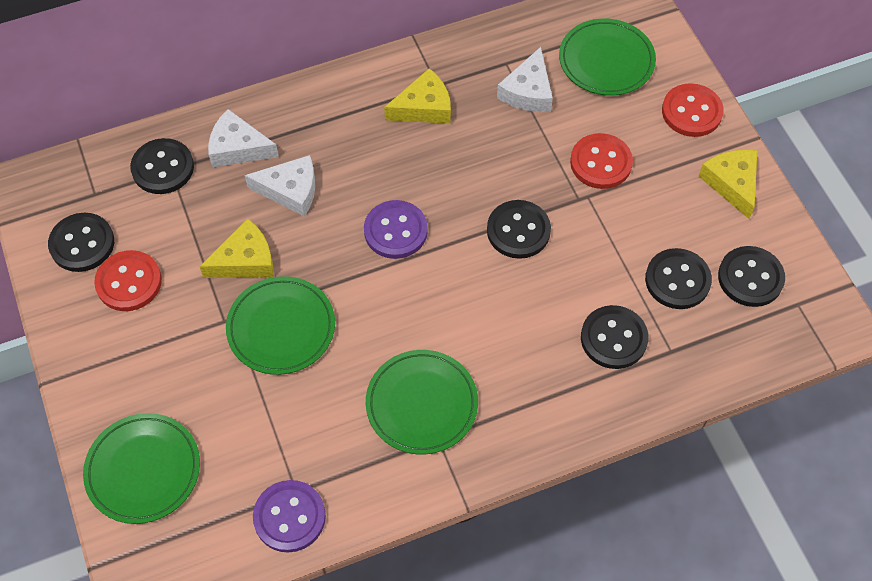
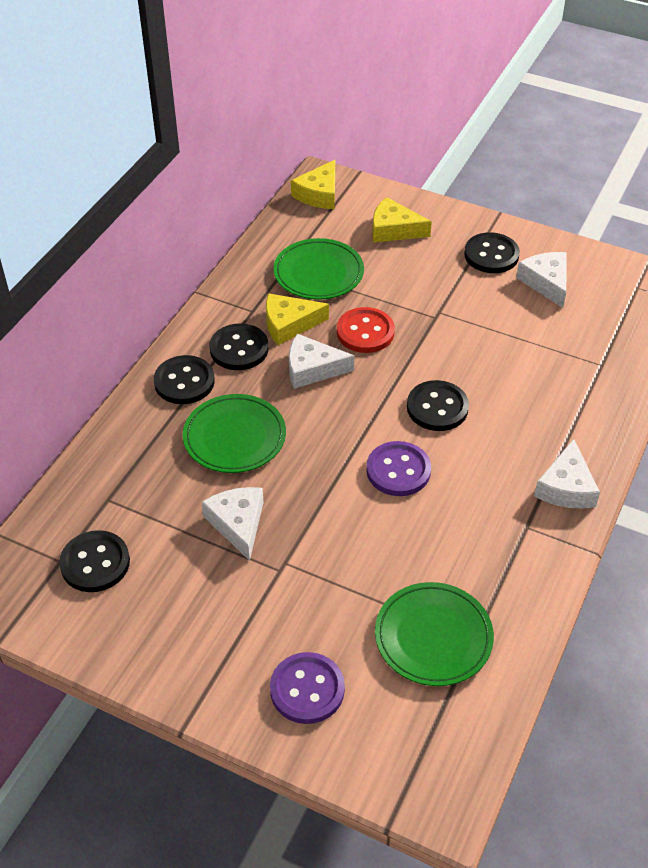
black button: 6 -> 5
green plate: 4 -> 3
red button: 3 -> 1
white cheese: 3 -> 4

